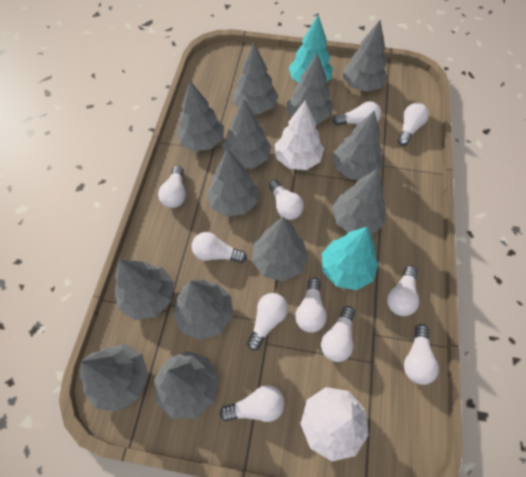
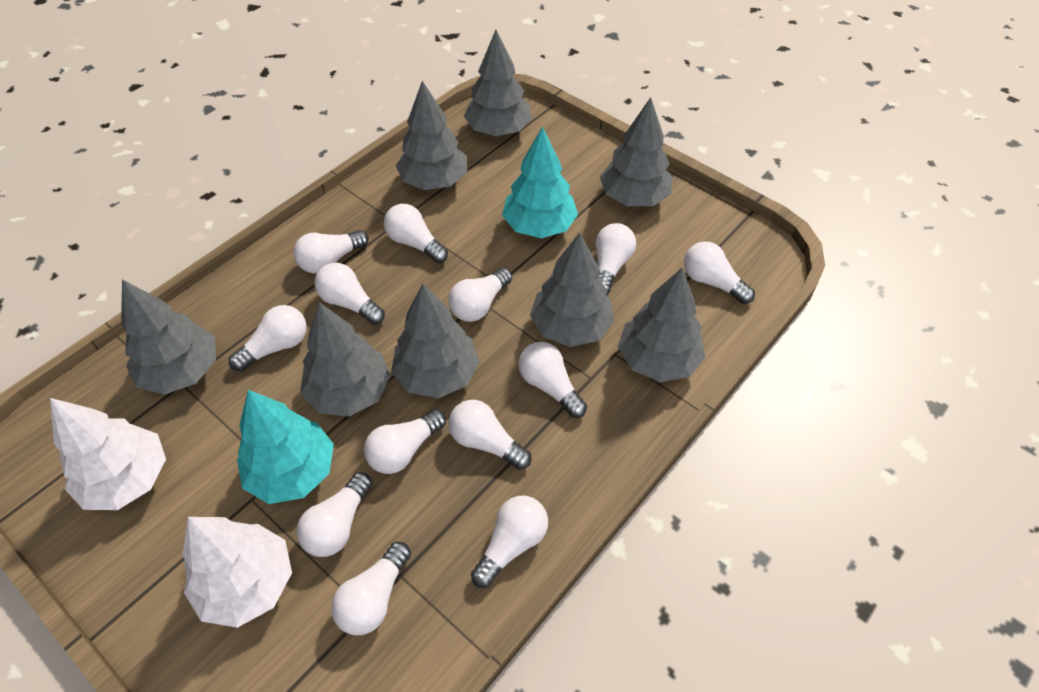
grey tree: 13 -> 8
white light bulb: 11 -> 13

